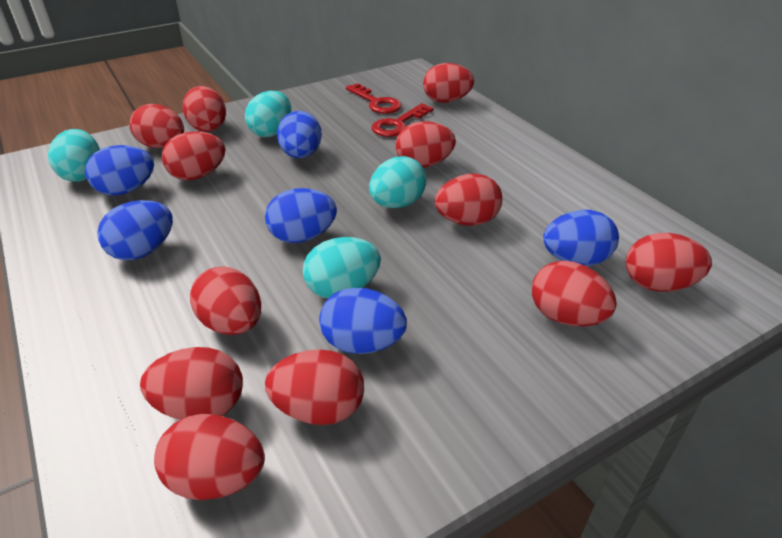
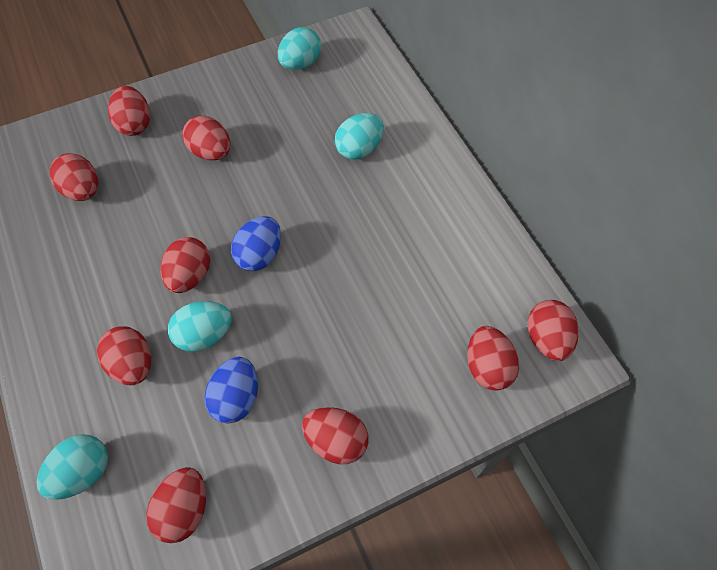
blue egg: 6 -> 2
red egg: 12 -> 9
red key: 2 -> 0

